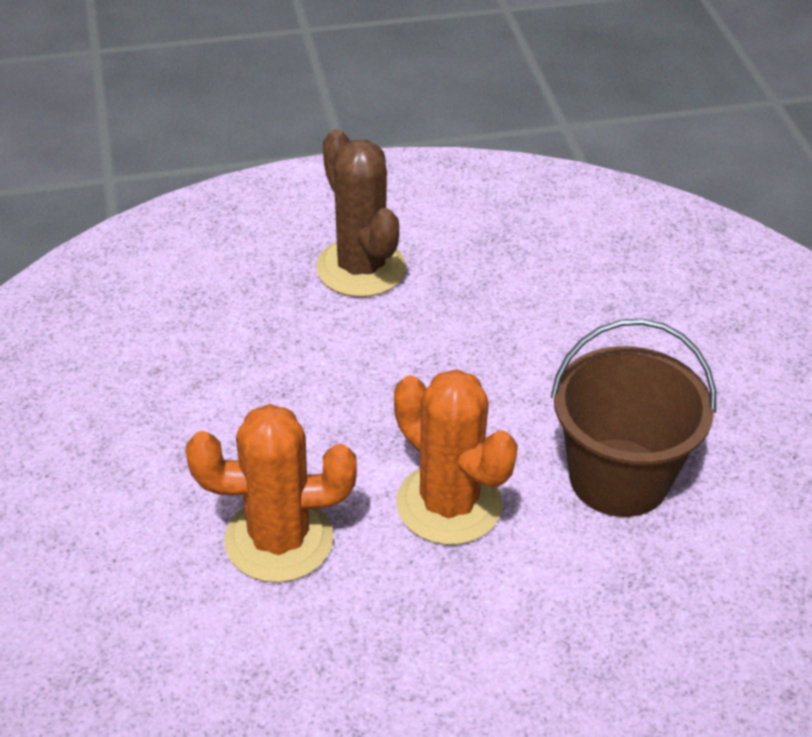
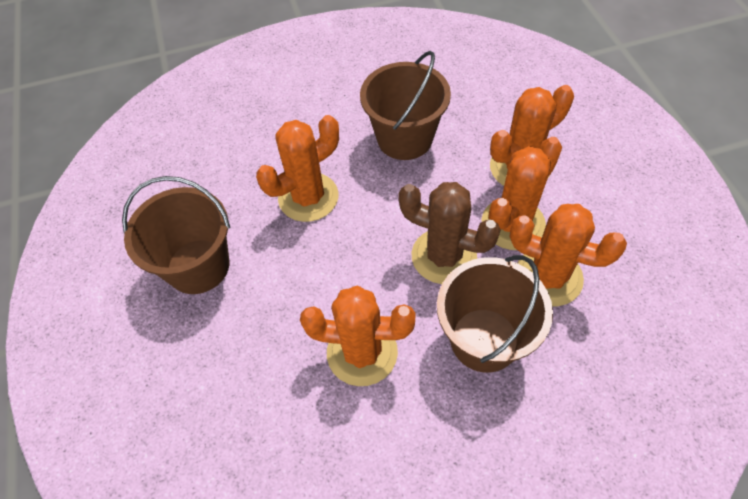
brown bucket: 1 -> 3
orange cactus: 2 -> 5

